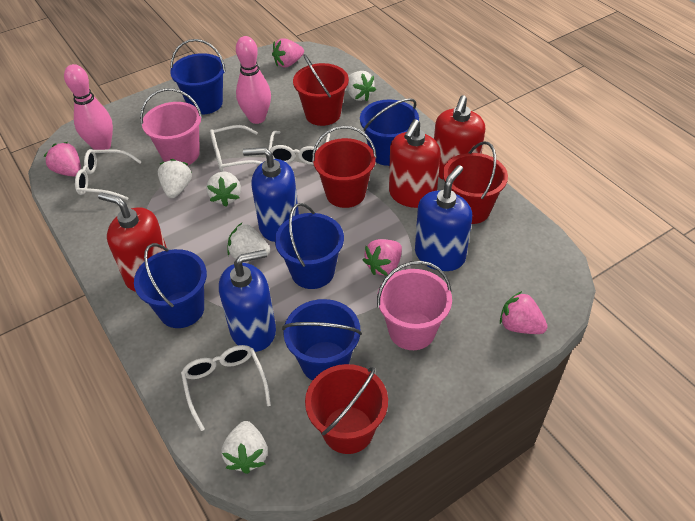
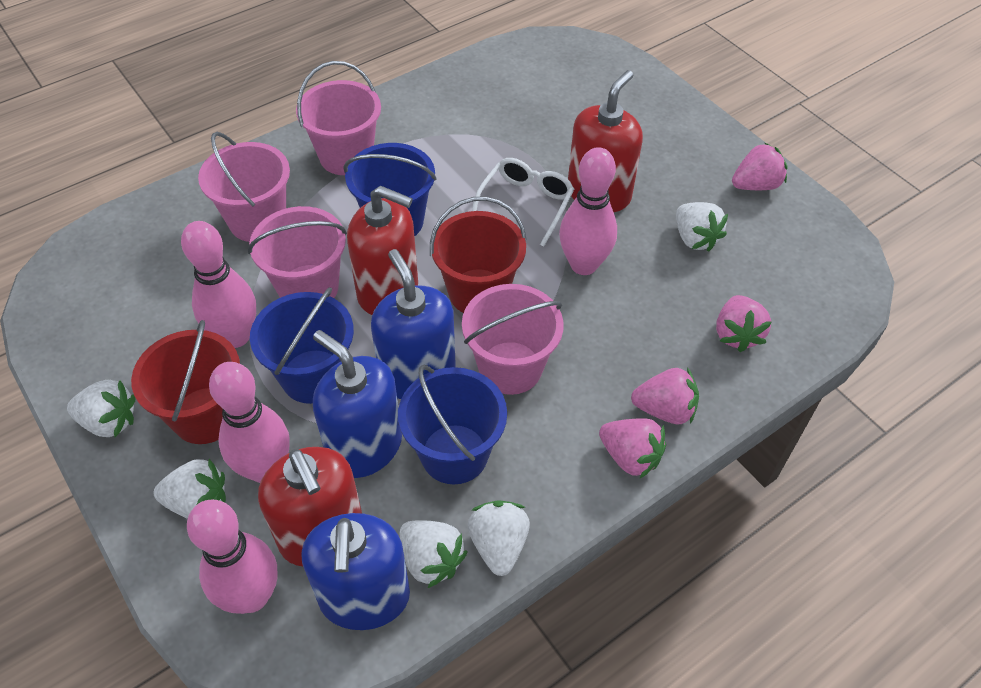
blue bucket: 5 -> 3
pink bowling pin: 2 -> 4
pink bucket: 2 -> 4
red bucket: 4 -> 2
white glasses: 4 -> 1

